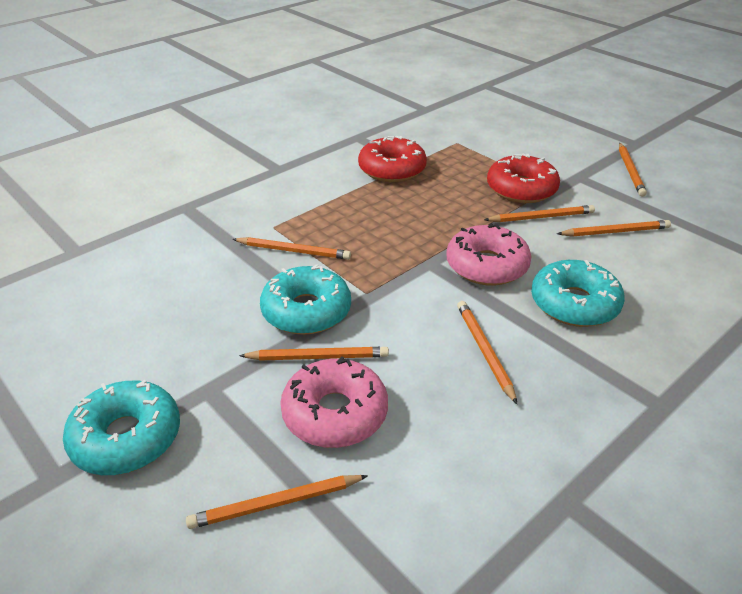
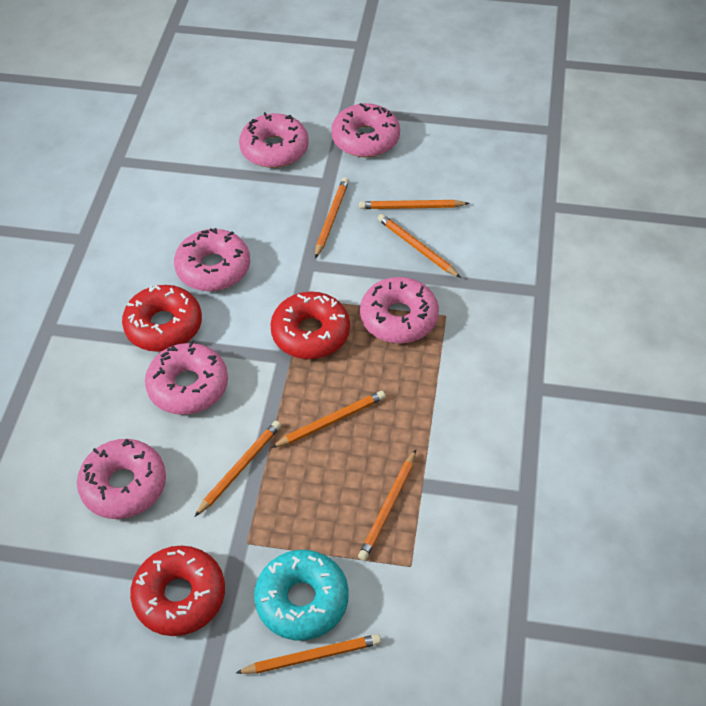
pink donut: 2 -> 6
red donut: 2 -> 3
turquoise donut: 3 -> 1

